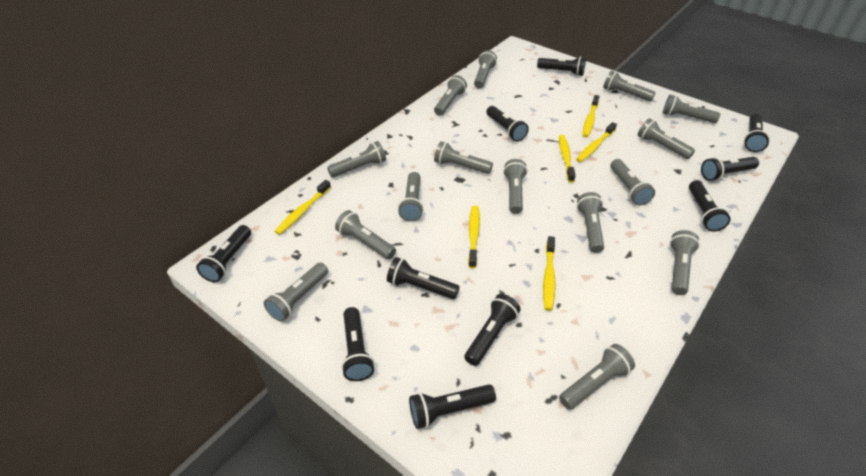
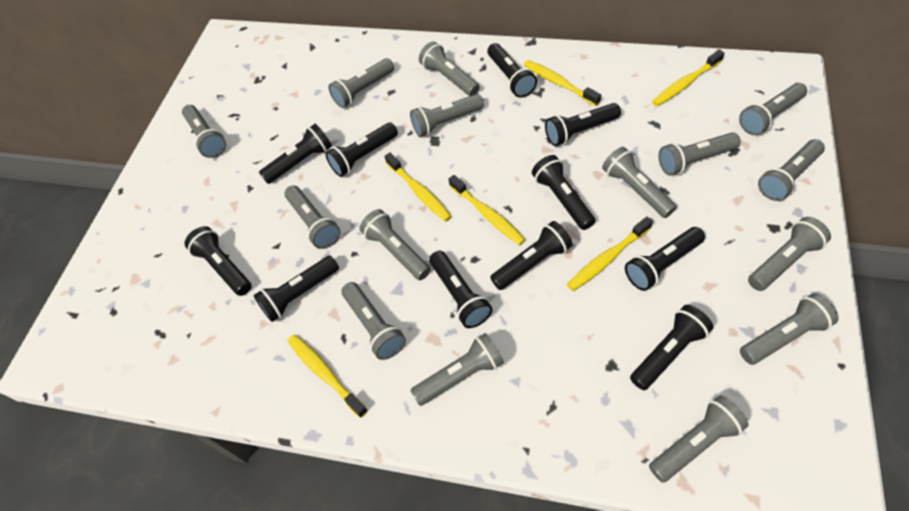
black flashlight: 10 -> 11

